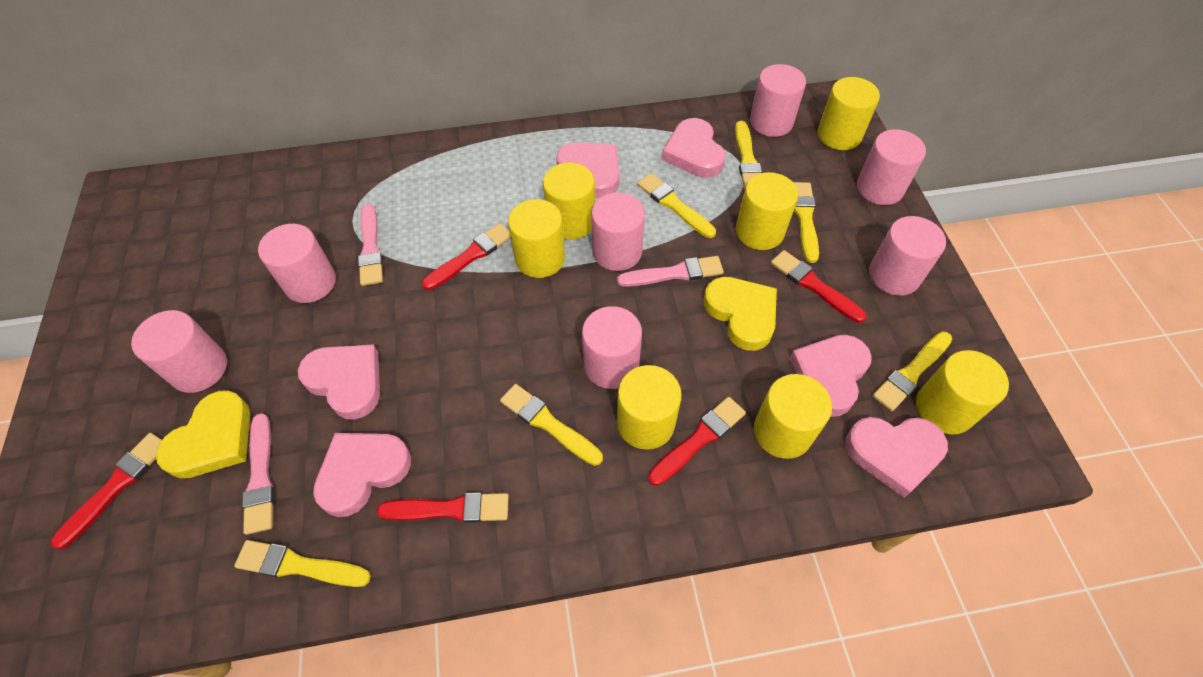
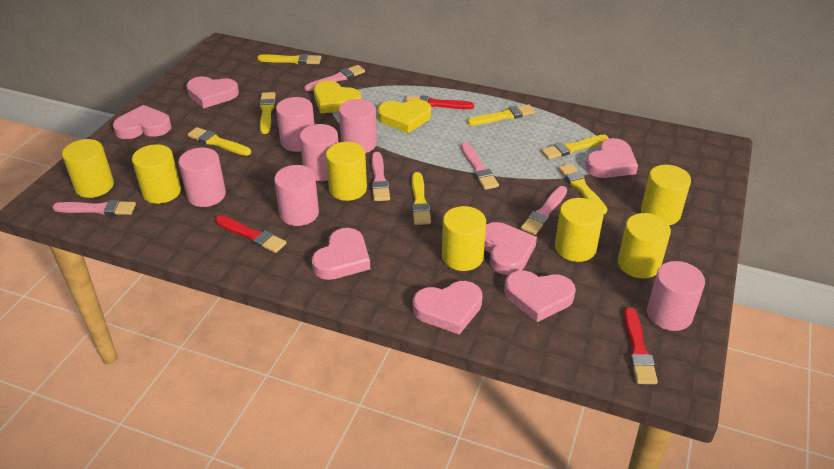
pink brush: 3 -> 5
pink cylinder: 7 -> 6
pink heart: 6 -> 7
red brush: 5 -> 3
yellow brush: 6 -> 7

